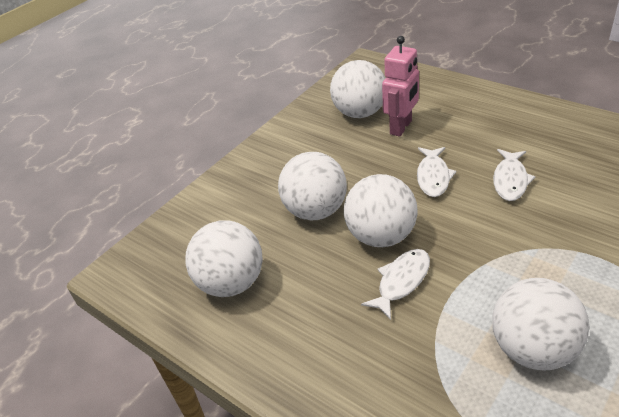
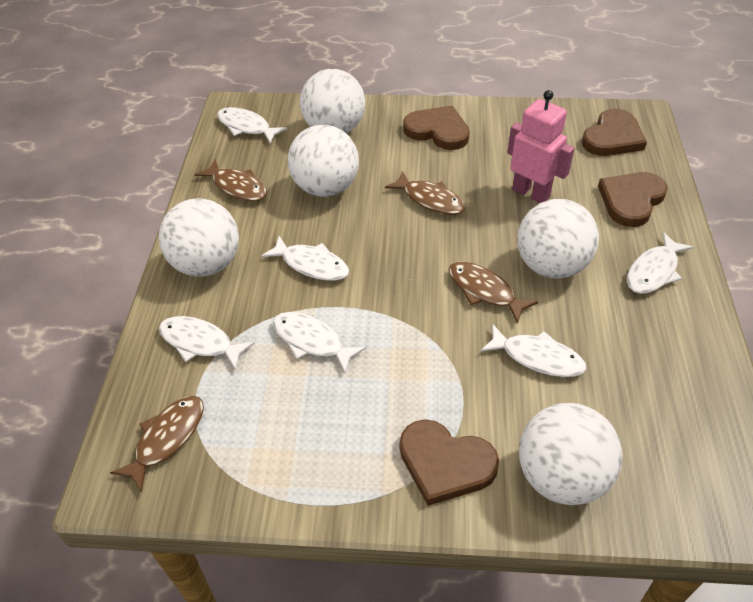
brown fish: 0 -> 4
brown heart: 0 -> 4
white fish: 3 -> 6

